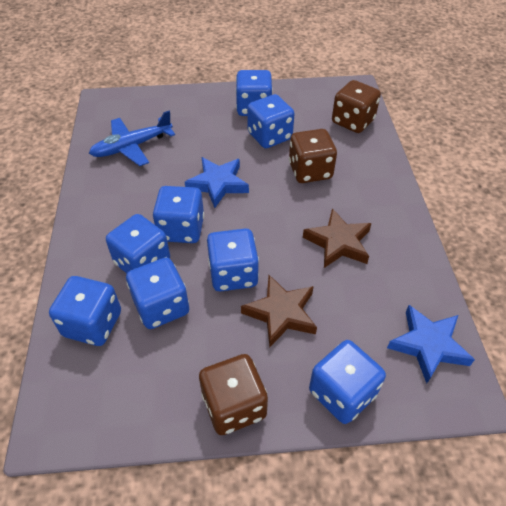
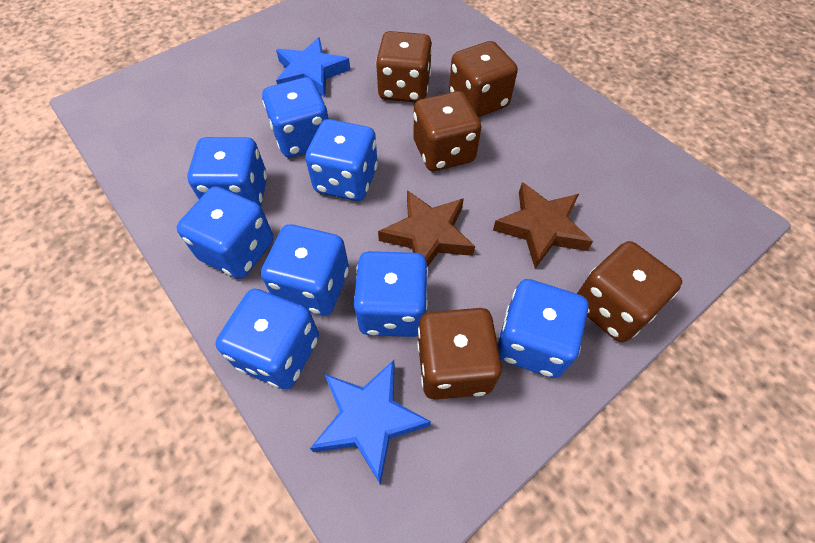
blue plane: 1 -> 0
brown dice: 3 -> 5

